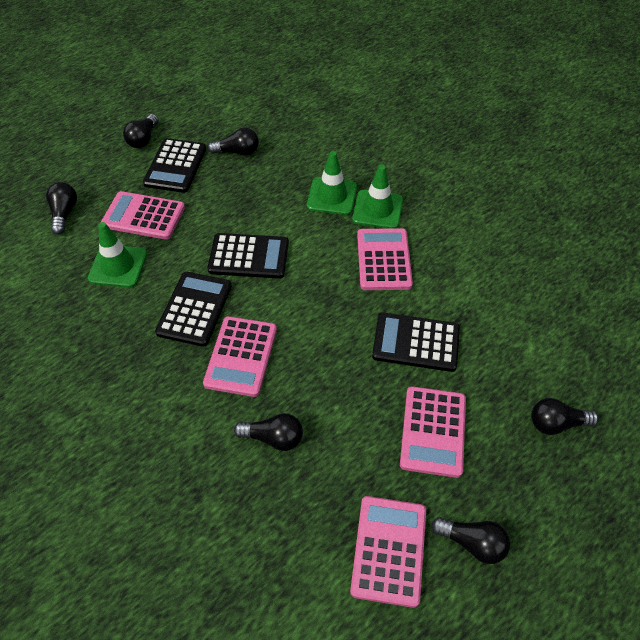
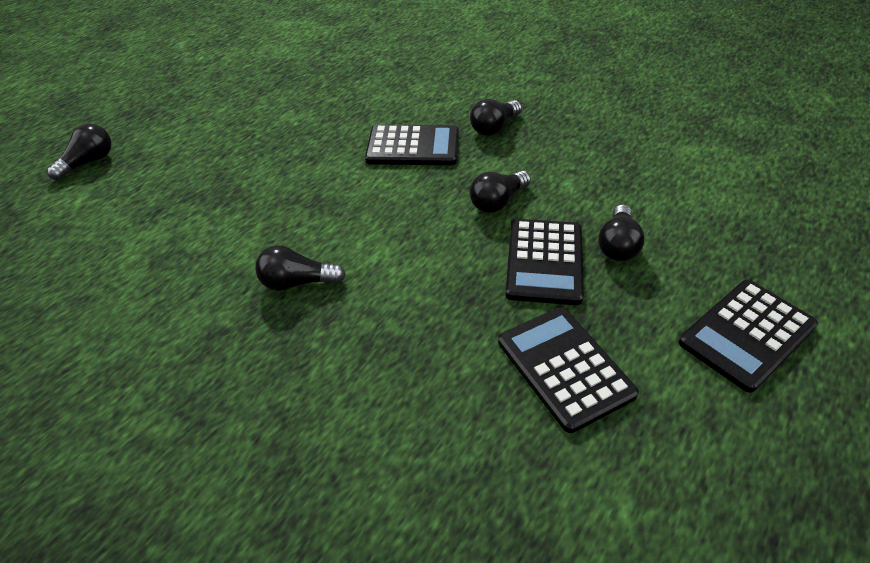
black light bulb: 6 -> 5
green traffic cone: 3 -> 0
pink calculator: 5 -> 0

